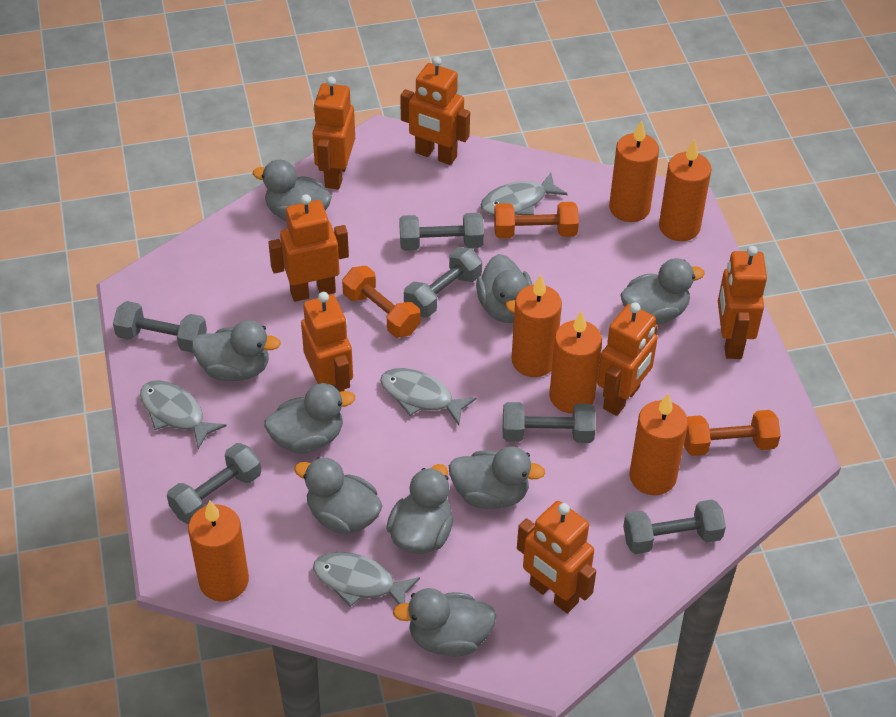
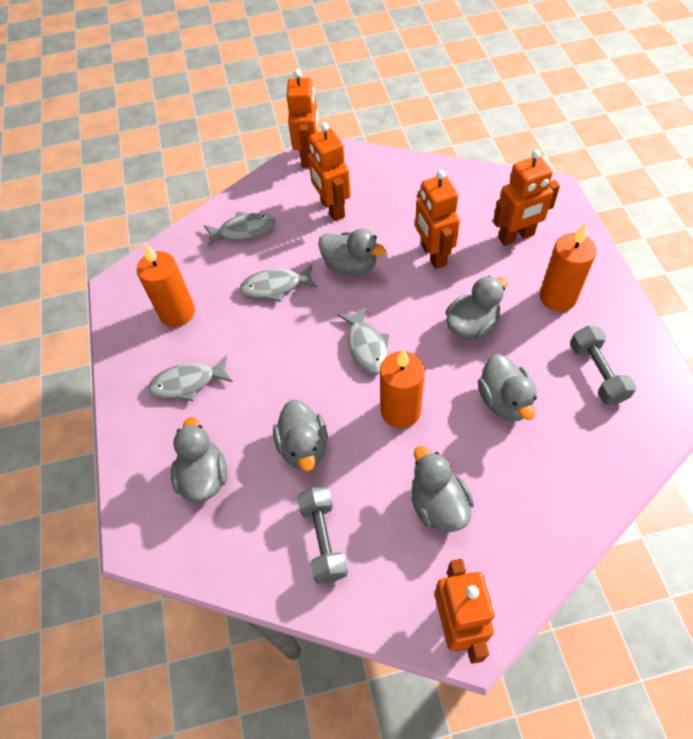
grey duck: 9 -> 6
grey dumbbell: 6 -> 2
orange candle: 6 -> 3
orange dumbbell: 3 -> 0
orange robot: 7 -> 5

